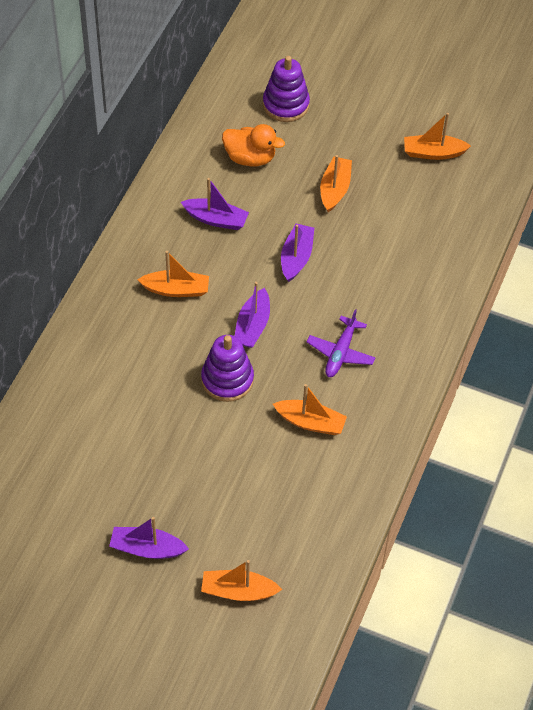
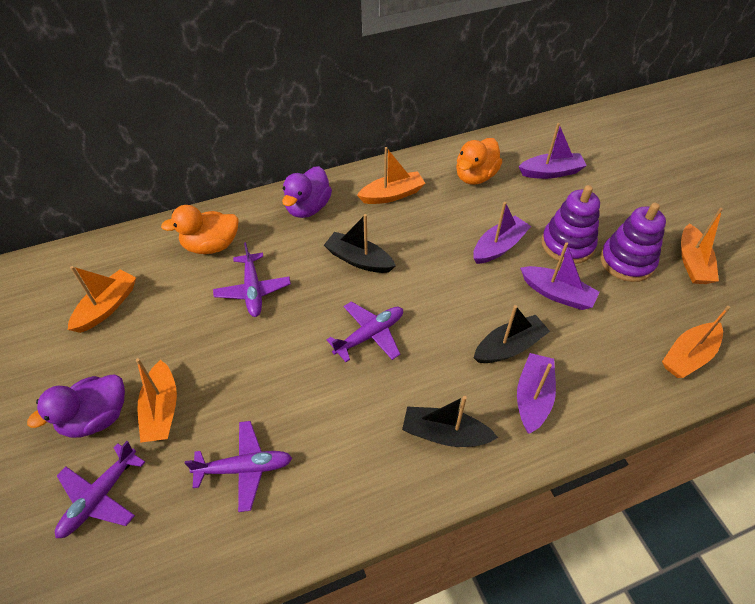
black boat: 0 -> 3
orange duck: 1 -> 2
purple duck: 0 -> 2
purple plane: 1 -> 4

